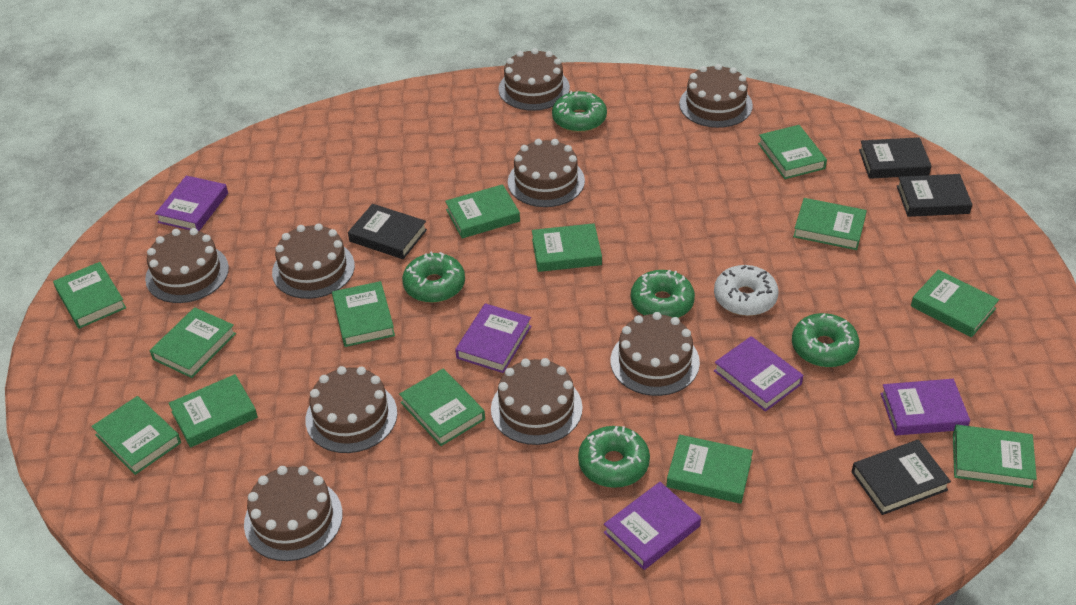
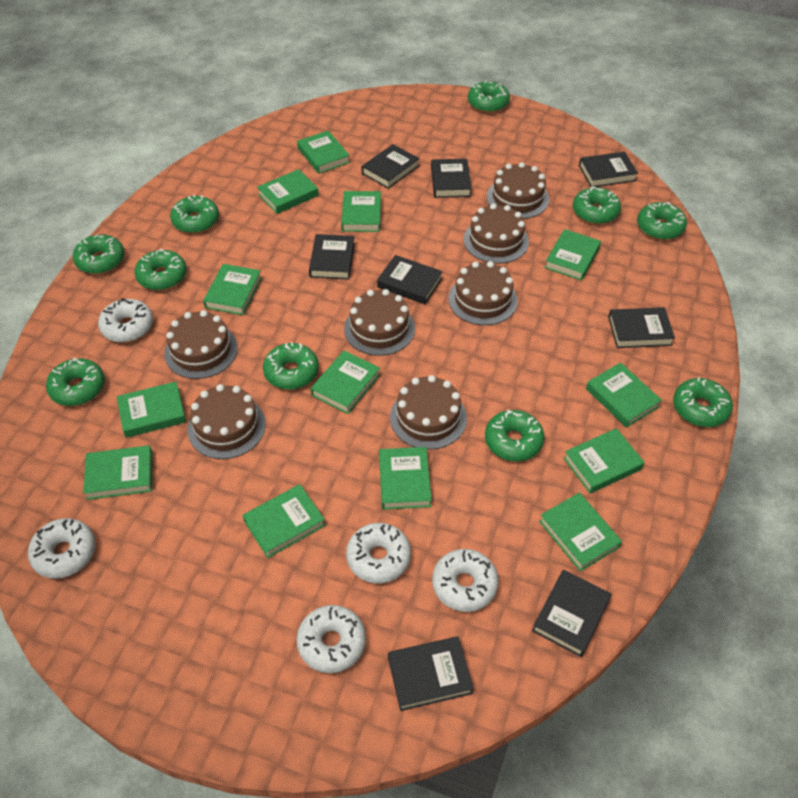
black book: 4 -> 8
brown cake: 9 -> 7
green donut: 5 -> 10
purple book: 5 -> 0
white donut: 1 -> 5

